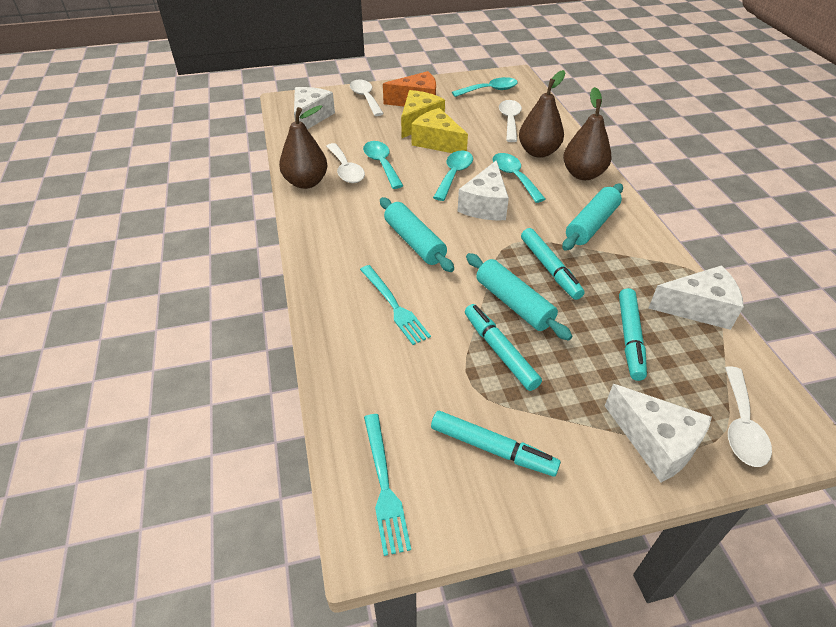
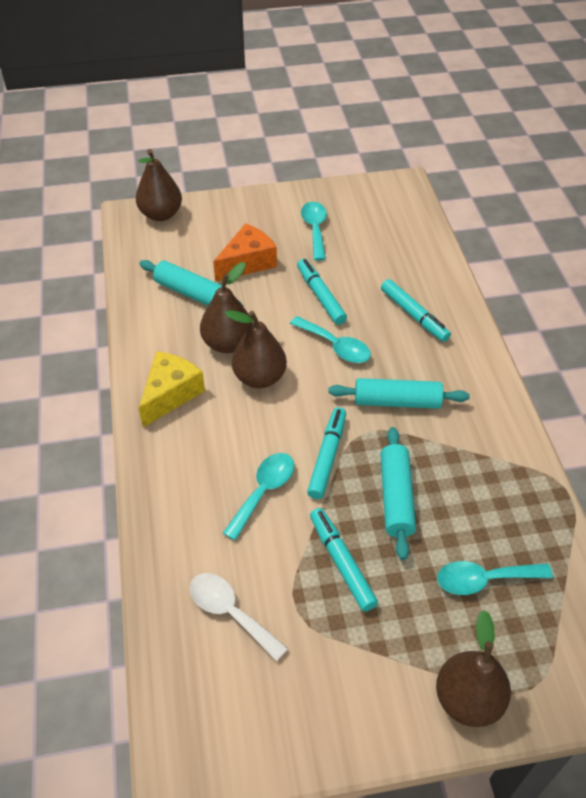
brown pear: 3 -> 4
turquoise fork: 2 -> 0
white cheese: 4 -> 0
white spoon: 4 -> 1
yellow cheese: 2 -> 1

